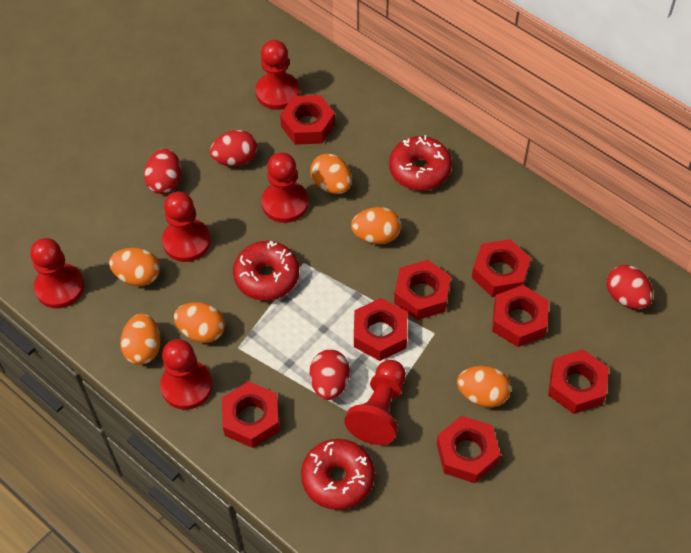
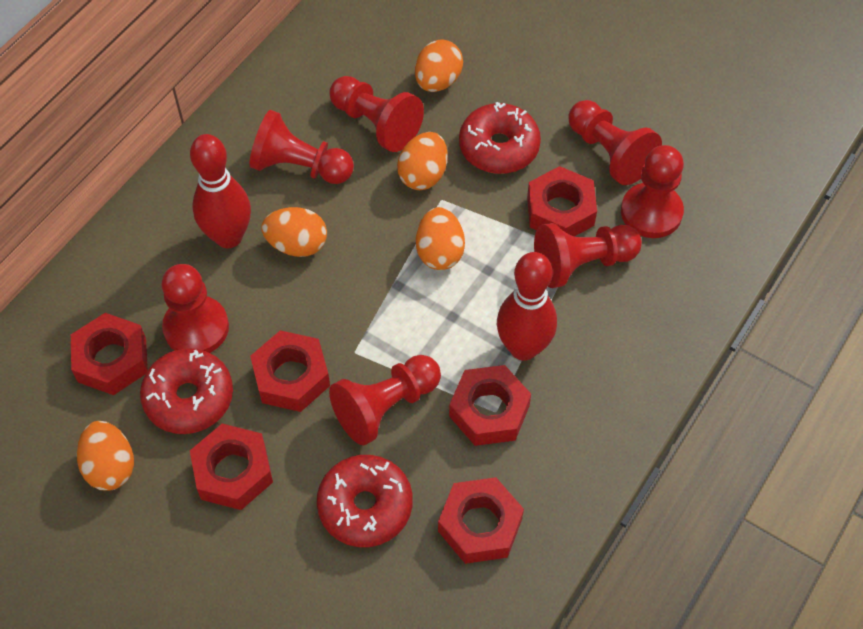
orange egg: 6 -> 5
red bowling pin: 0 -> 2
red egg: 4 -> 0
red nut: 8 -> 6
red pawn: 6 -> 7

